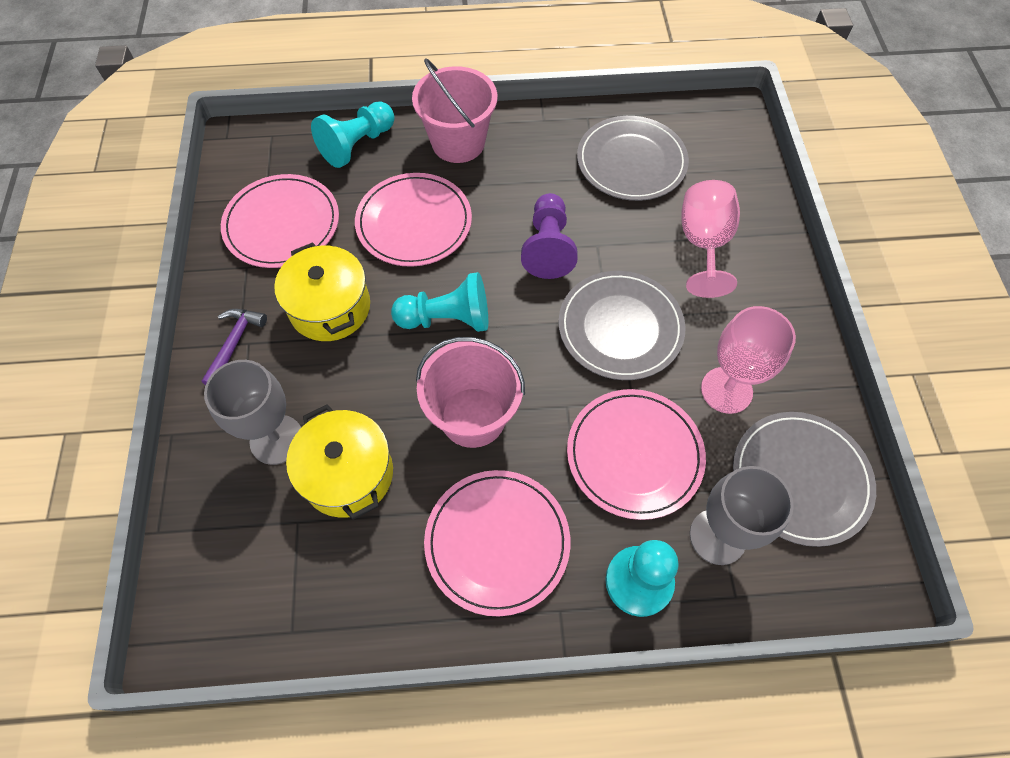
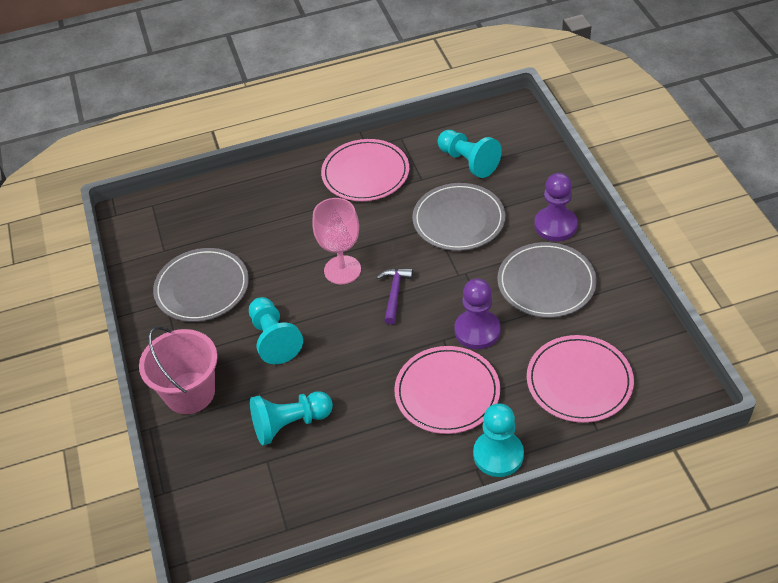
grey goblet: 2 -> 0
pink bucket: 2 -> 1
pink goblet: 2 -> 1
pink plate: 4 -> 3
purple pawn: 1 -> 2
turquoise pawn: 3 -> 4
yellow pot: 2 -> 0

